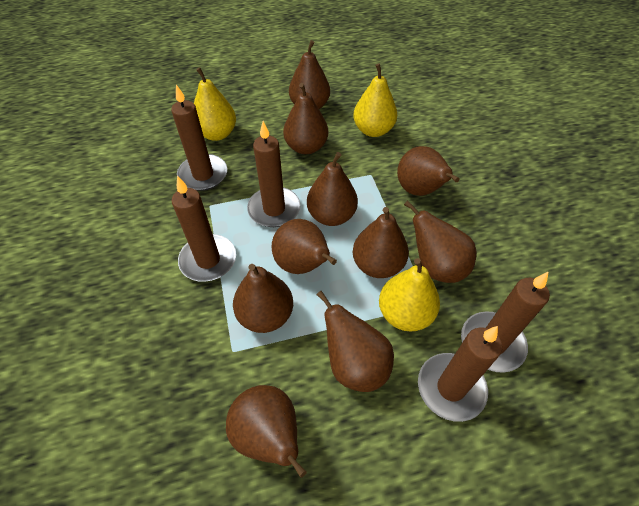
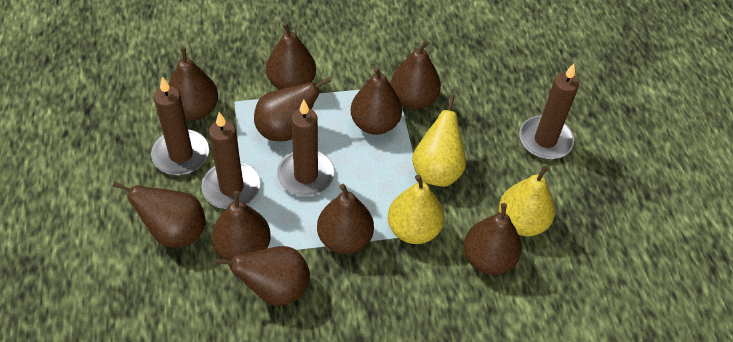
brown candle: 5 -> 4

